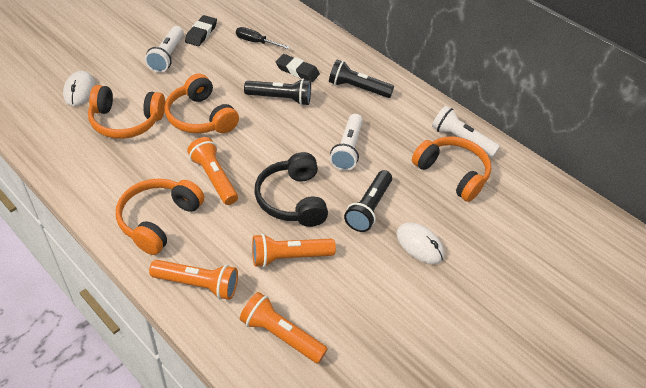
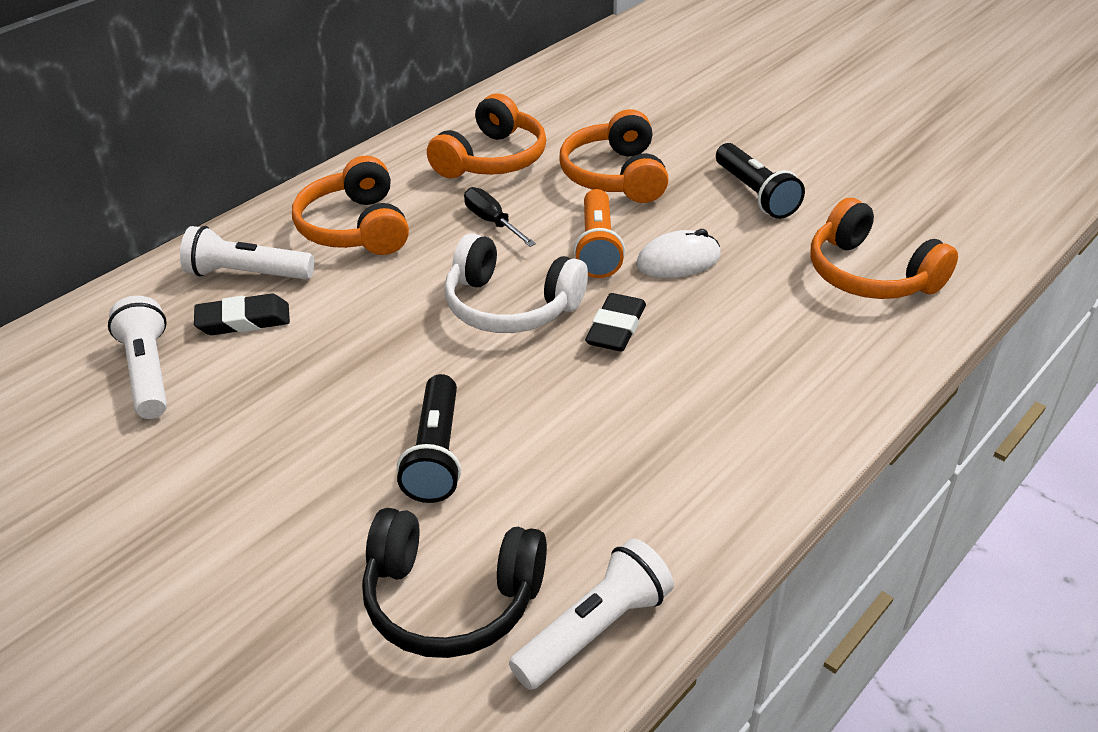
black flashlight: 3 -> 2
orange flashlight: 4 -> 1
white headphones: 0 -> 1
white mouse: 2 -> 1

